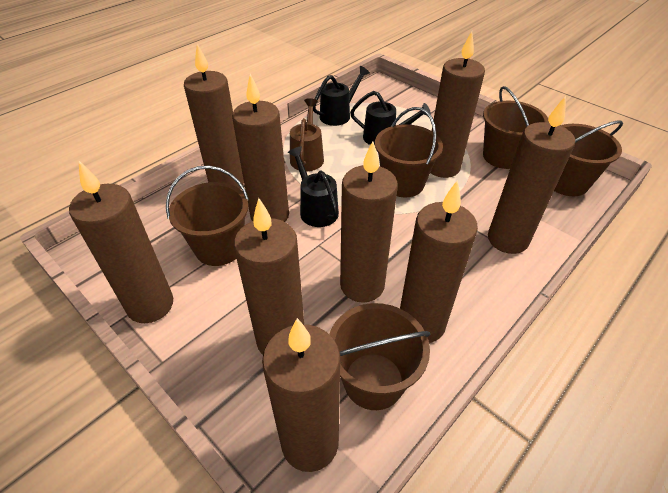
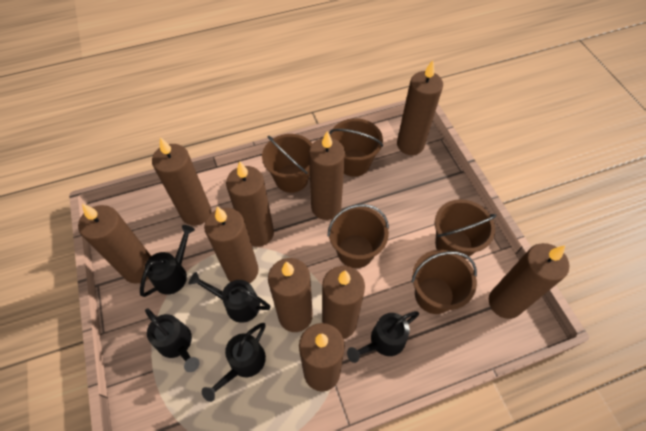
black watering can: 3 -> 5
brown candle: 9 -> 10
brown watering can: 1 -> 0

